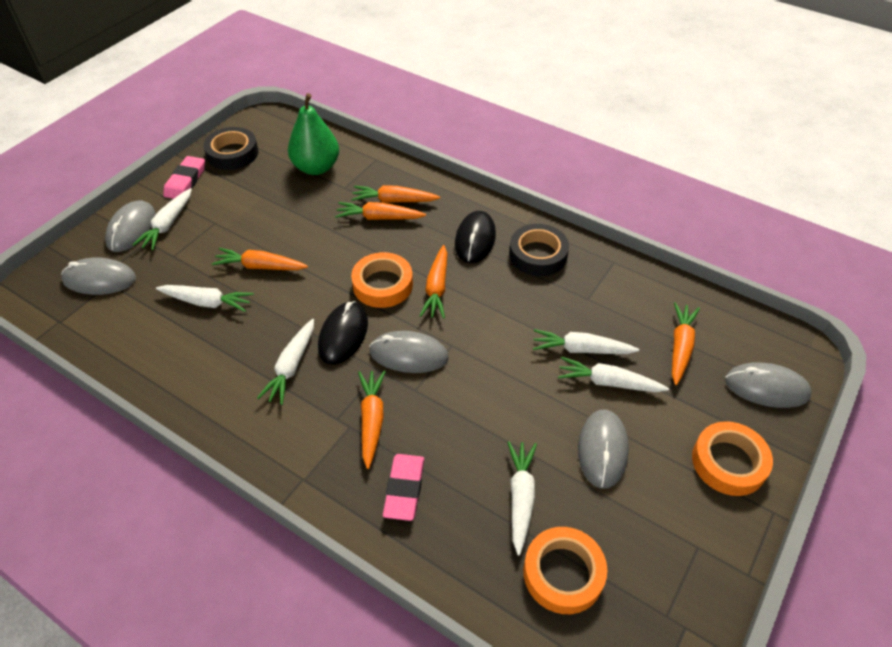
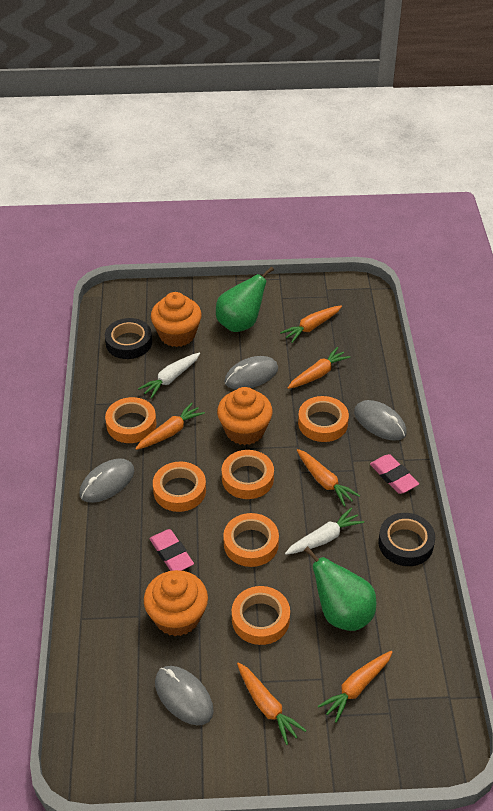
black mouse: 2 -> 0
green pear: 1 -> 2
grey mouse: 5 -> 4
orange cupcake: 0 -> 3
orange tape: 3 -> 6
white carrot: 6 -> 2

